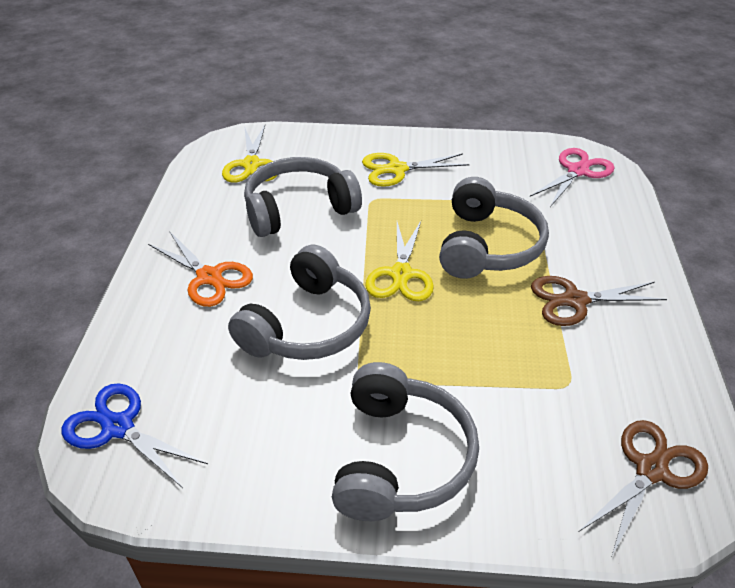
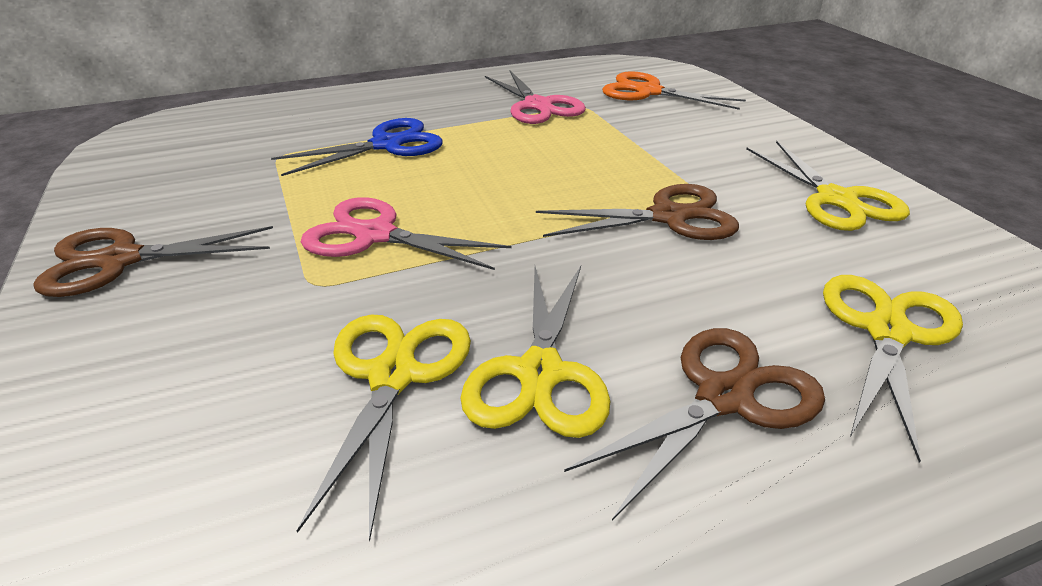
brown scissors: 2 -> 3
grey headphones: 4 -> 0
pink scissors: 1 -> 2
yellow scissors: 3 -> 4

